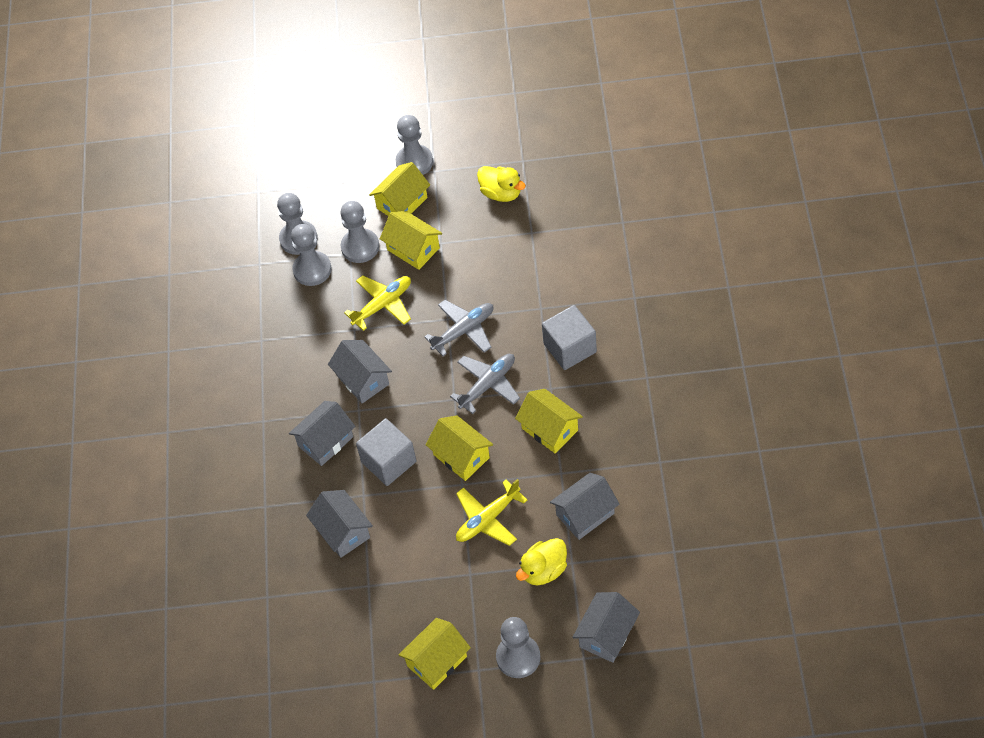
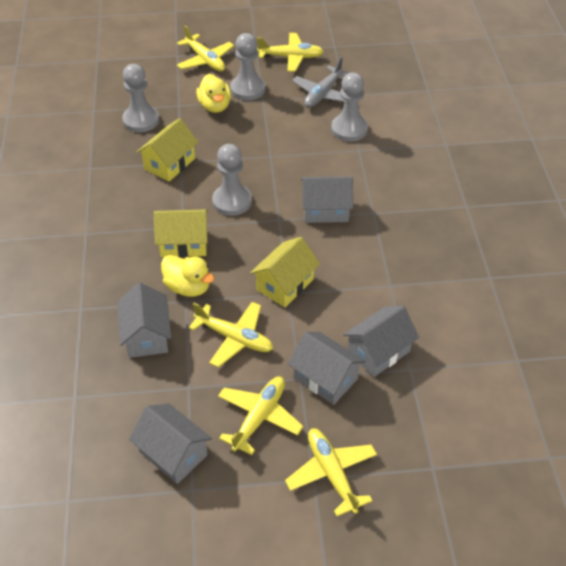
grey cube: 2 -> 0
grey pawn: 5 -> 4
grey plane: 2 -> 1
yellow house: 5 -> 3
yellow plane: 2 -> 5

